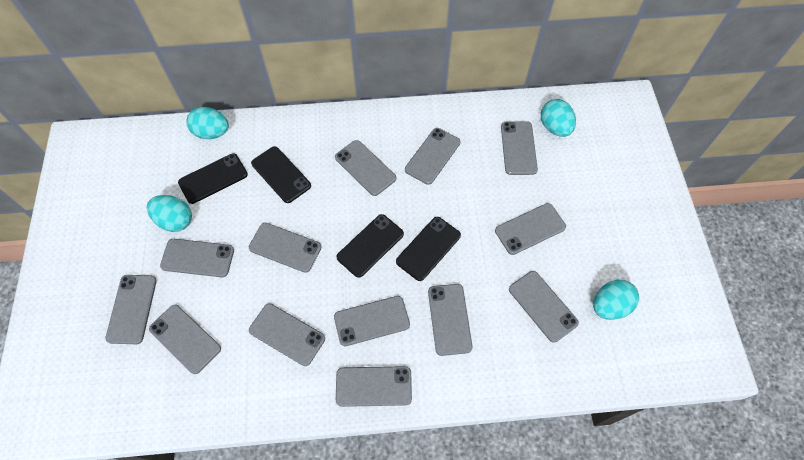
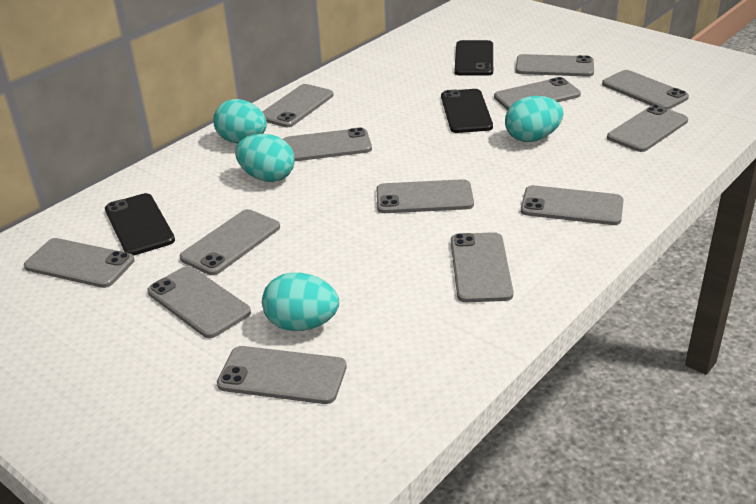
black phone: 4 -> 3

